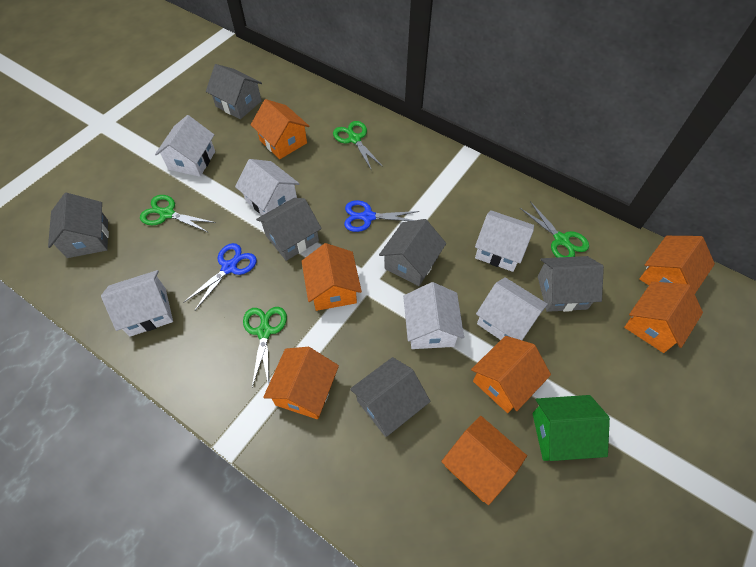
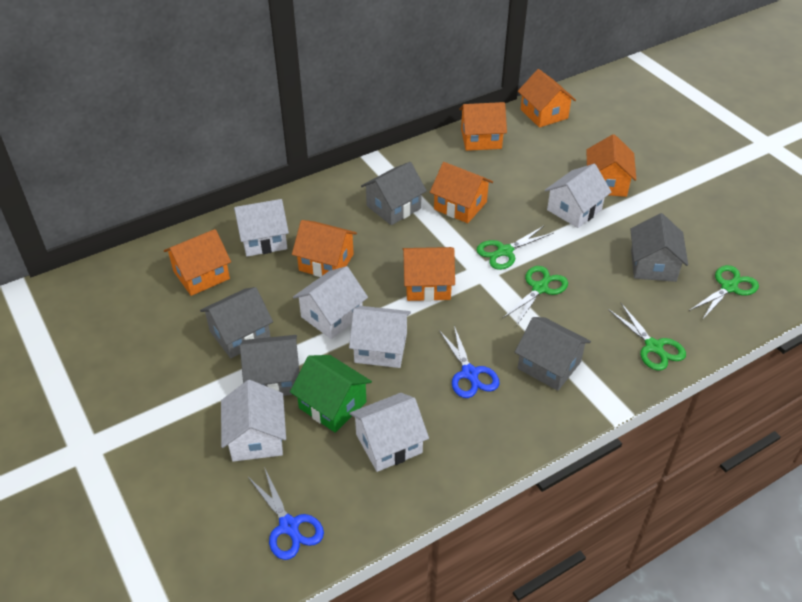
grey house: 6 -> 5

